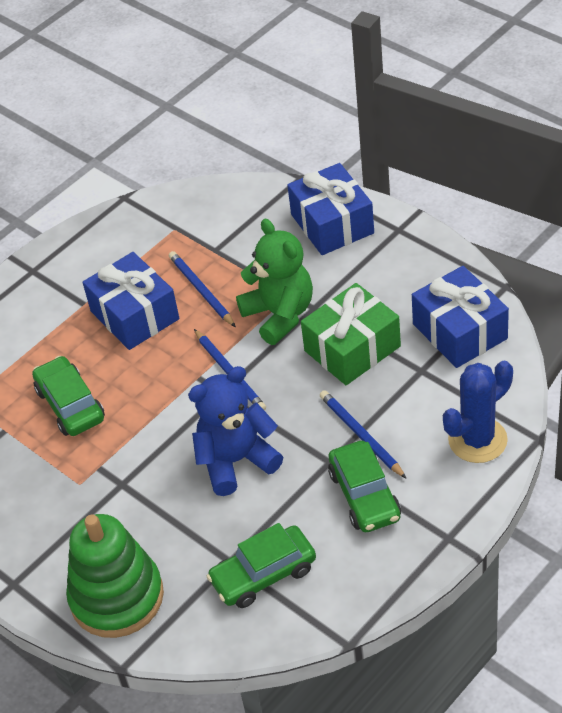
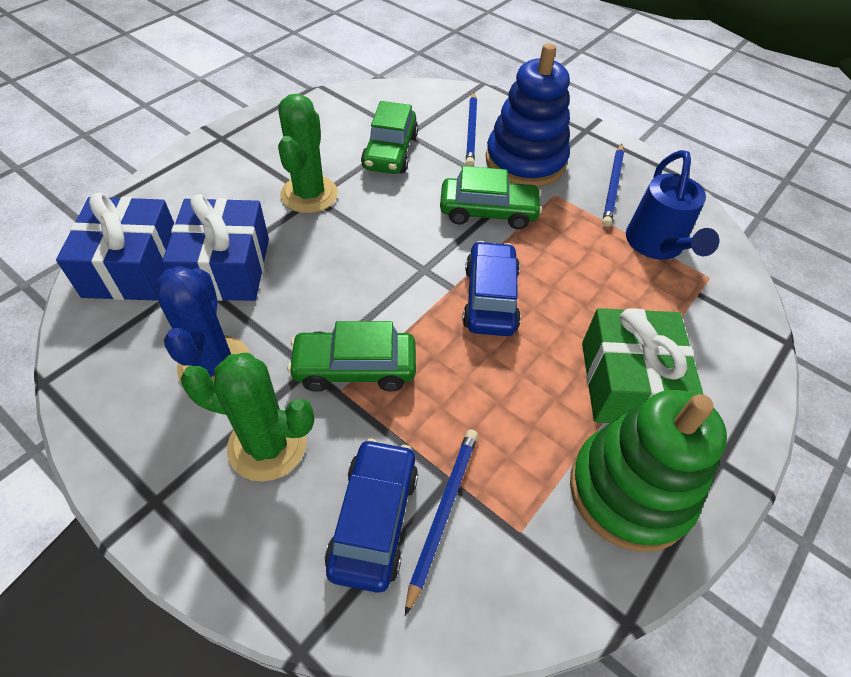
blue car: 0 -> 2
blue gift: 3 -> 2
blue stacking toy: 0 -> 1
blue teddy bear: 1 -> 0
blue watering can: 0 -> 1
green cactus: 0 -> 2
green teddy bear: 1 -> 0

